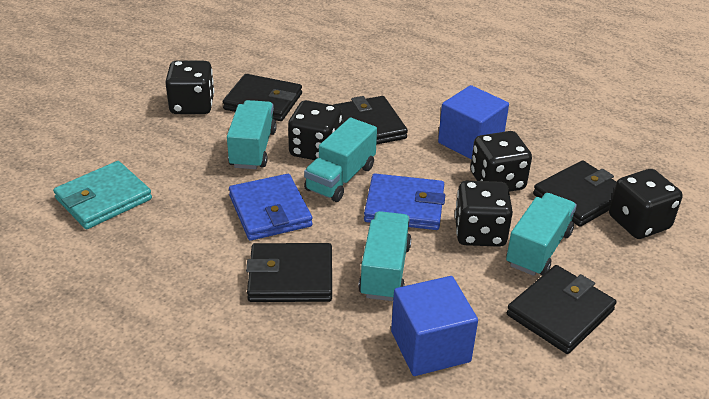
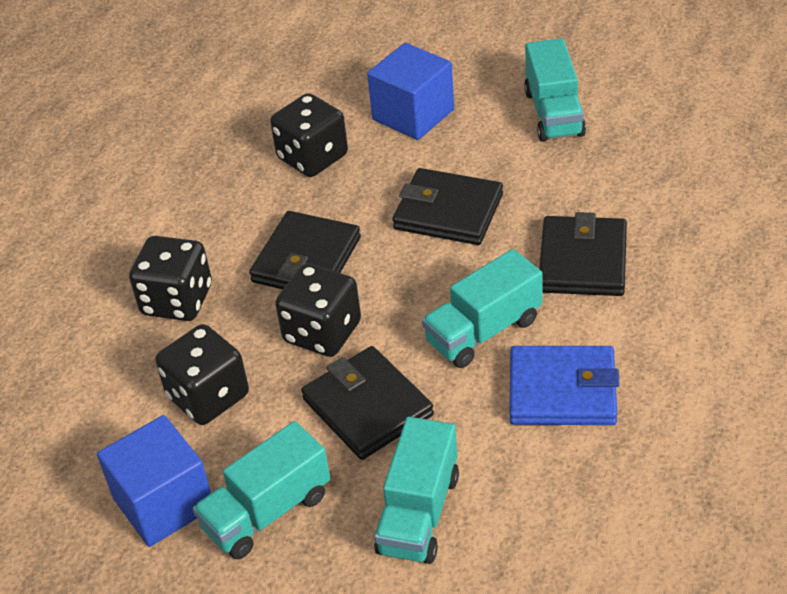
black dice: 5 -> 4
black wallet: 5 -> 4
blue wallet: 2 -> 1
turquoise wallet: 1 -> 0

